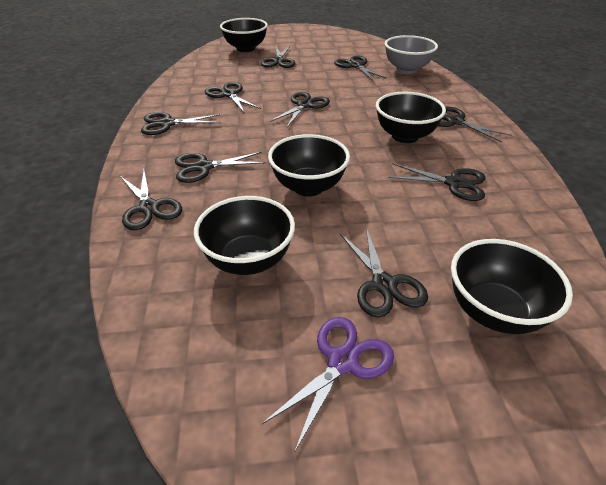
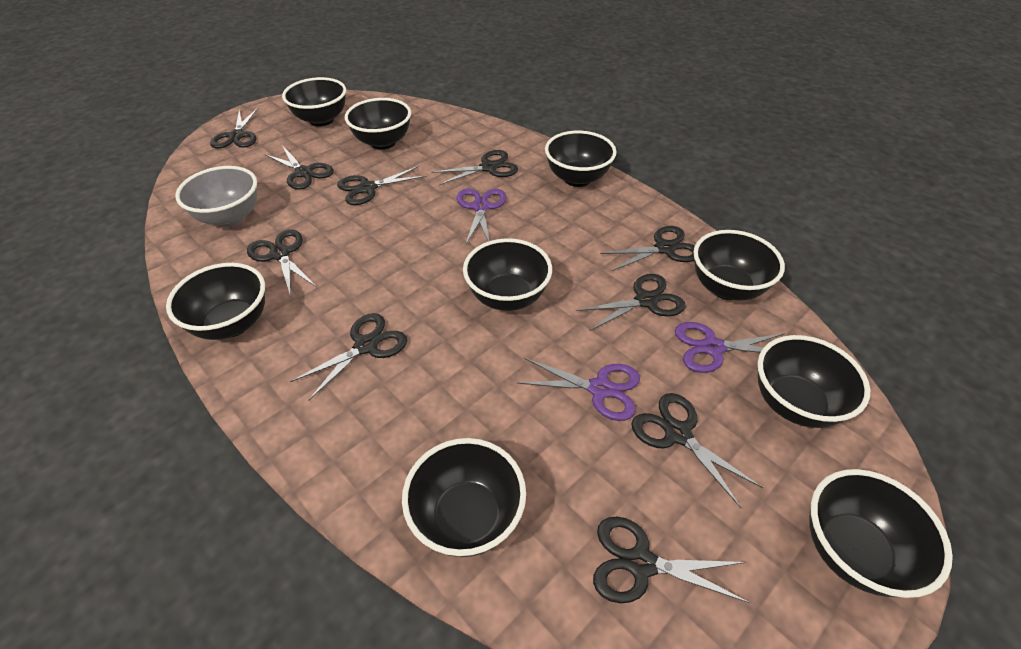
black bowl: 5 -> 9
purple scissors: 1 -> 3

